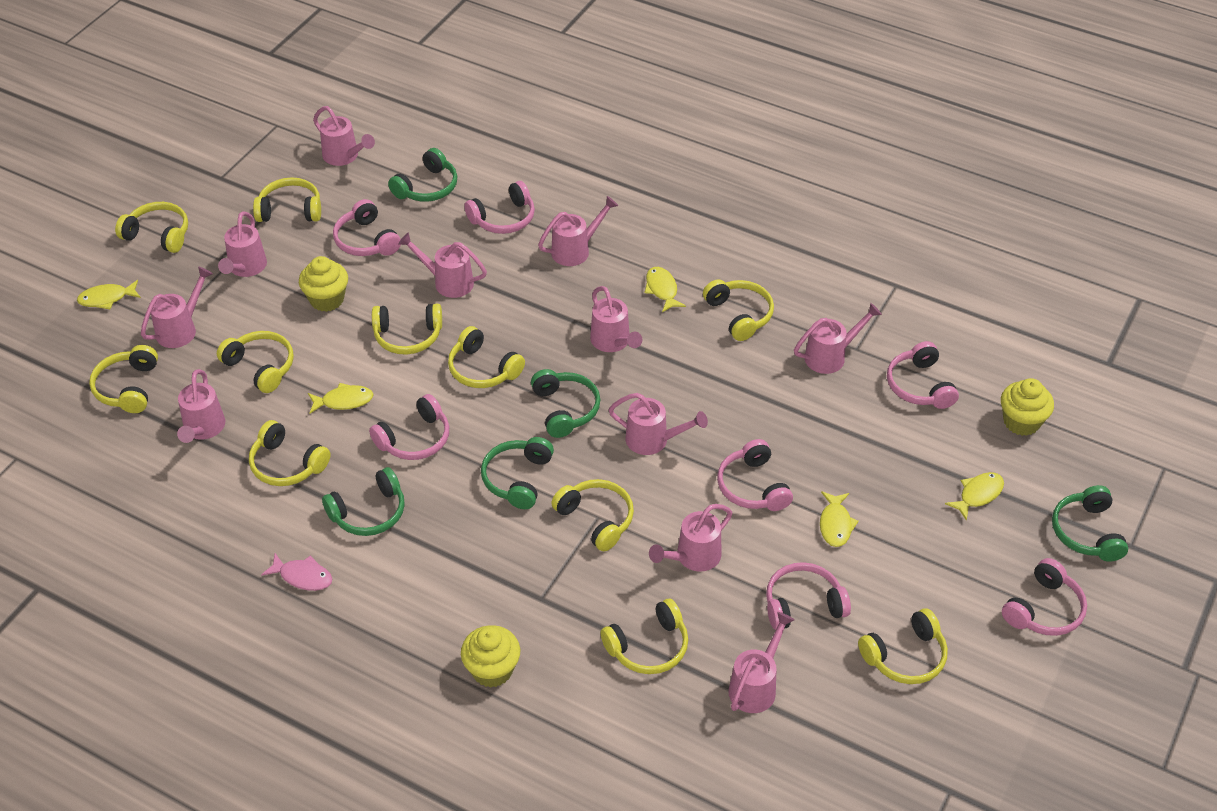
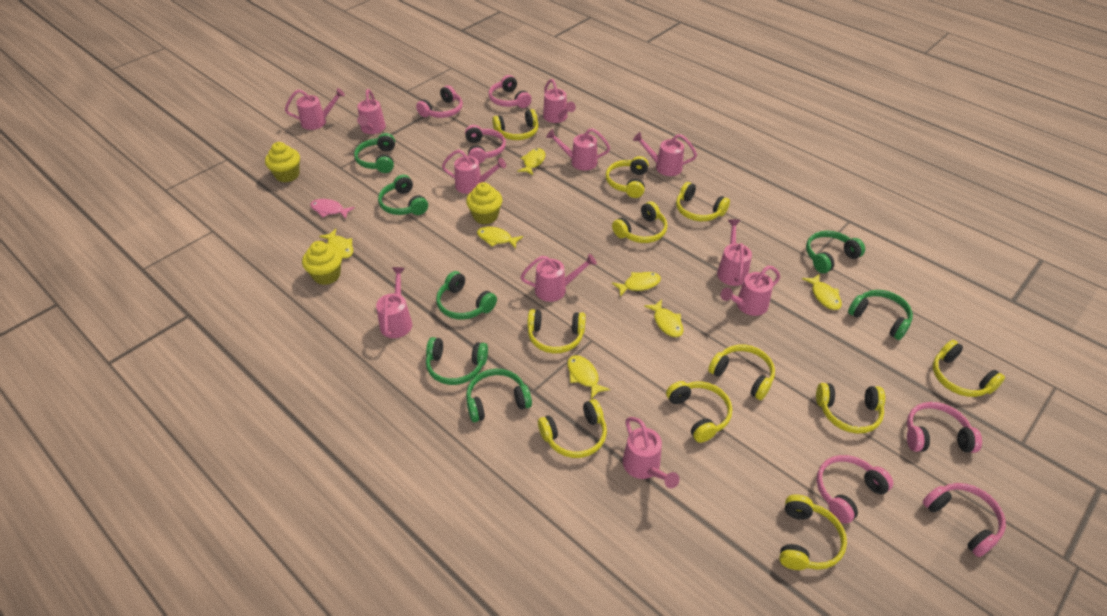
green headphones: 5 -> 7
pink headphones: 7 -> 6
yellow fish: 5 -> 7

